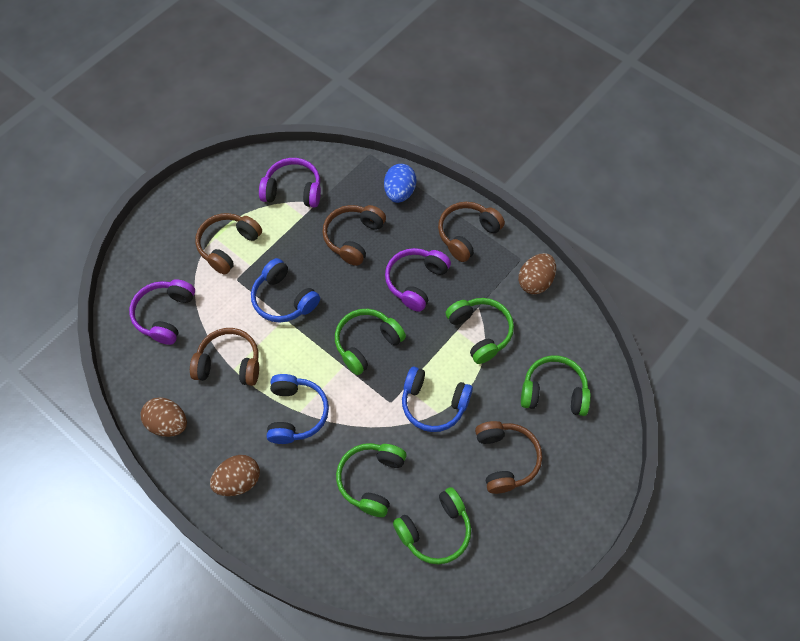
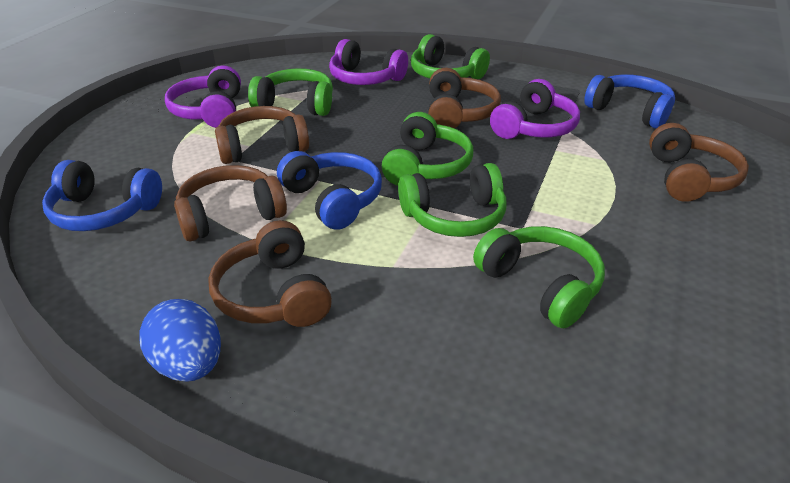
brown egg: 3 -> 0

